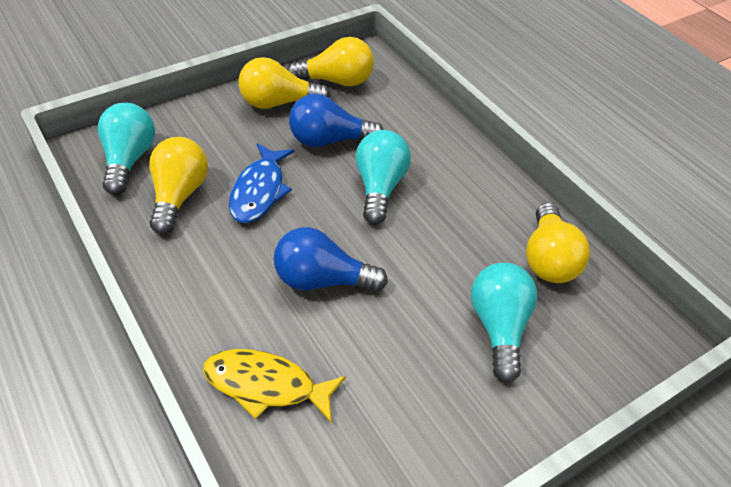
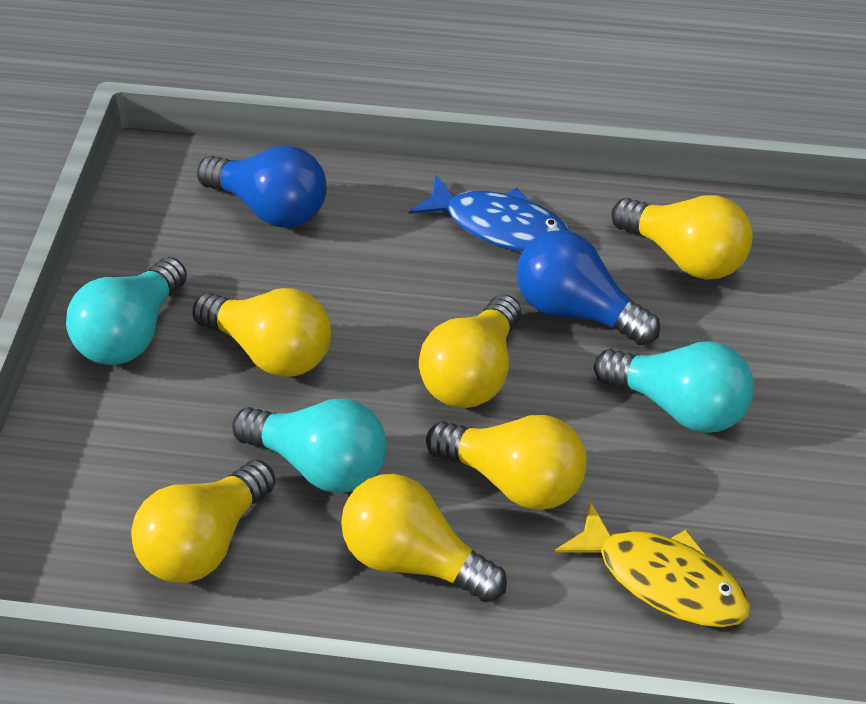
yellow light bulb: 4 -> 6

